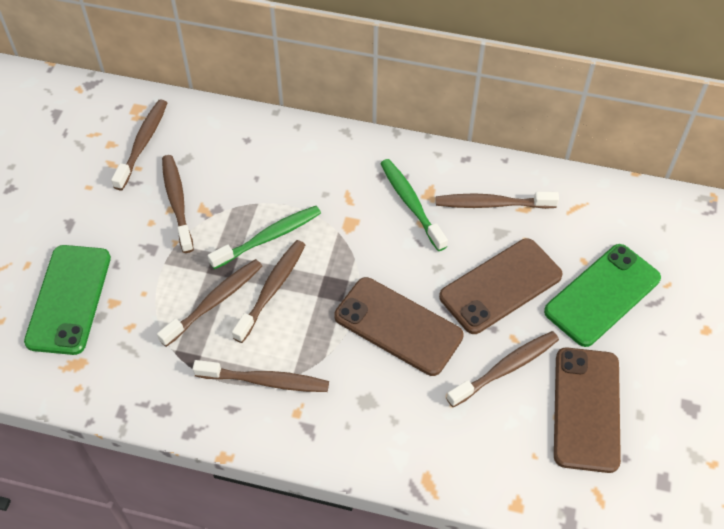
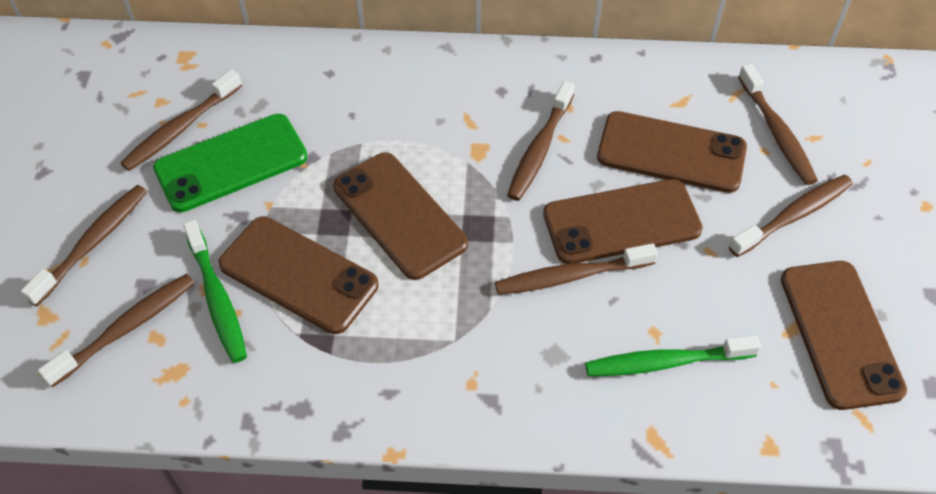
brown phone: 3 -> 5
green phone: 2 -> 1

